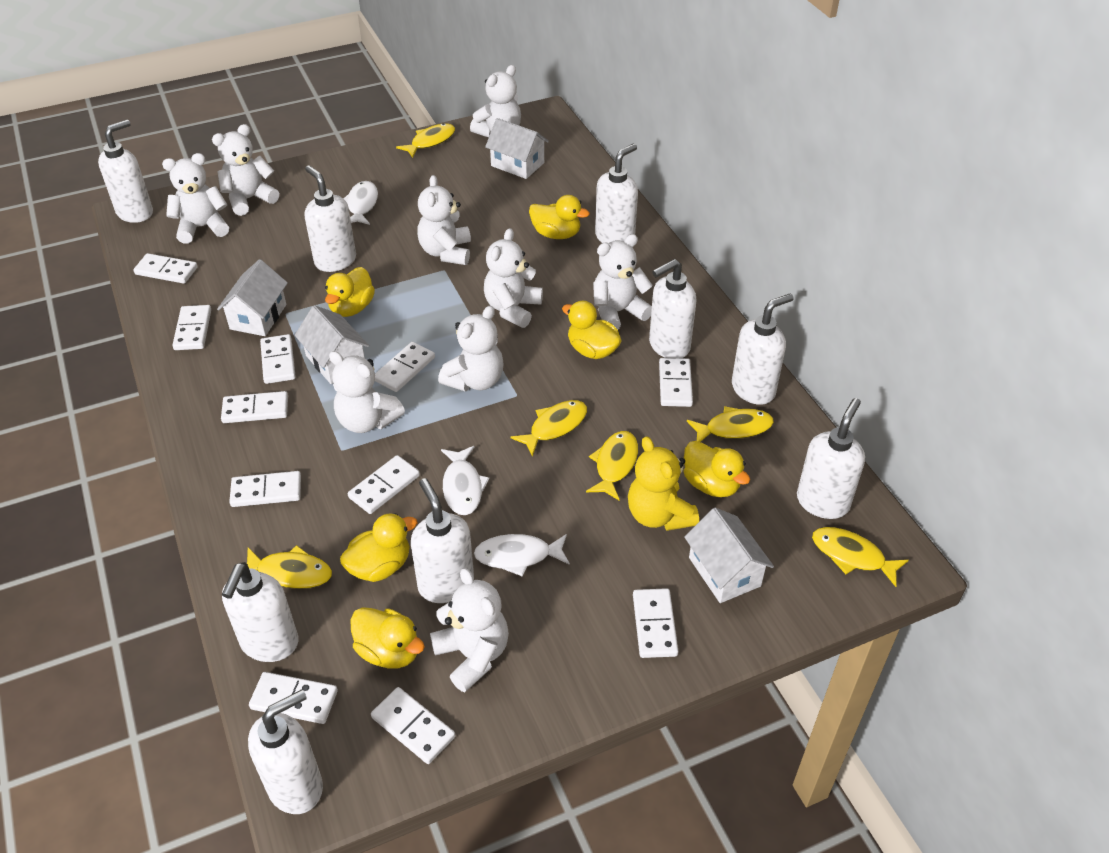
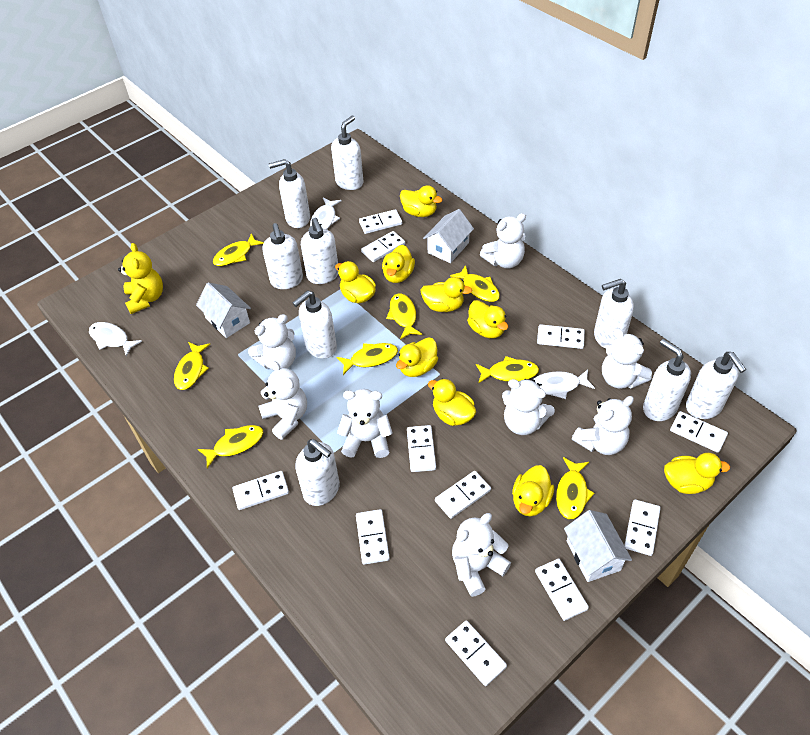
white house: 4 -> 3
white teddy bear: 9 -> 8
yellow duck: 6 -> 9
yellow fish: 6 -> 8

